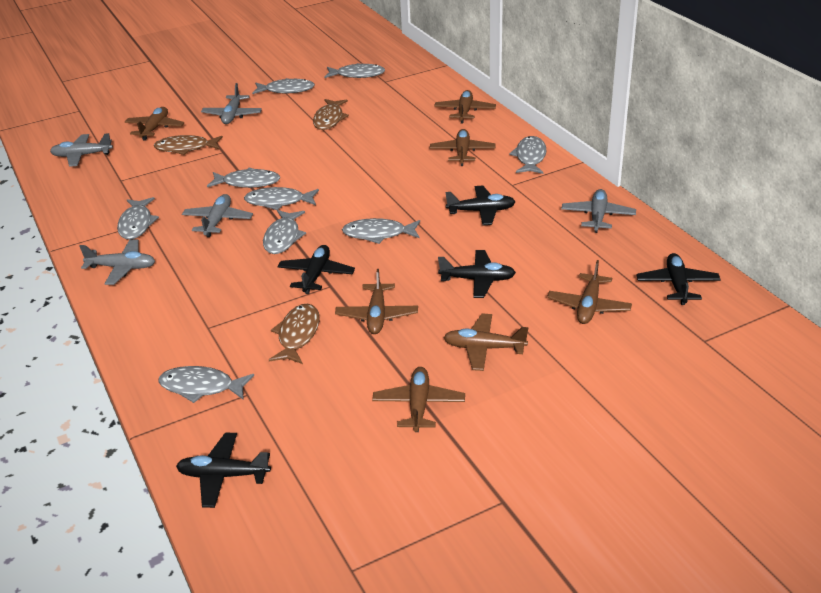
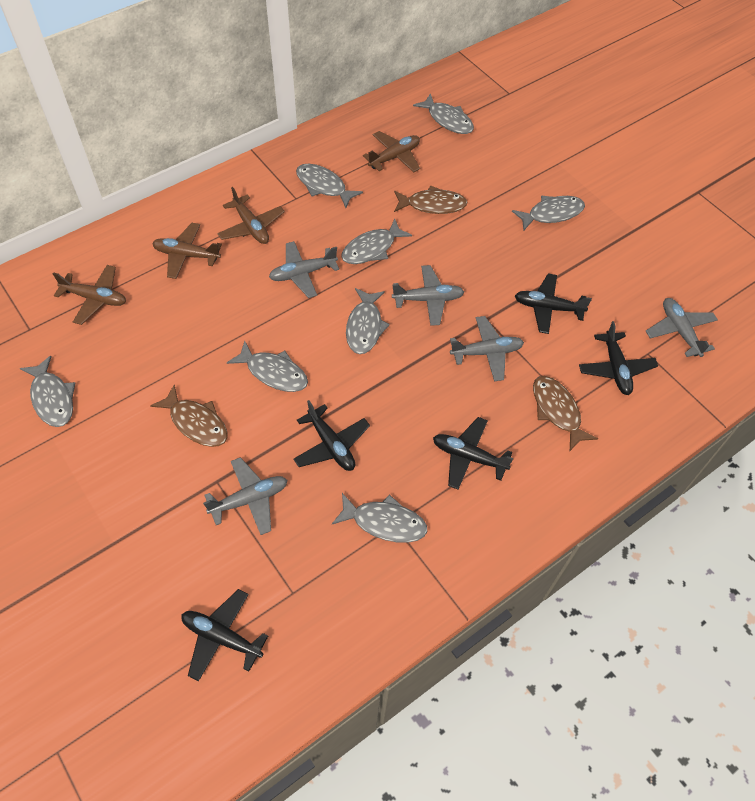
brown plane: 7 -> 4
grey fish: 9 -> 8

